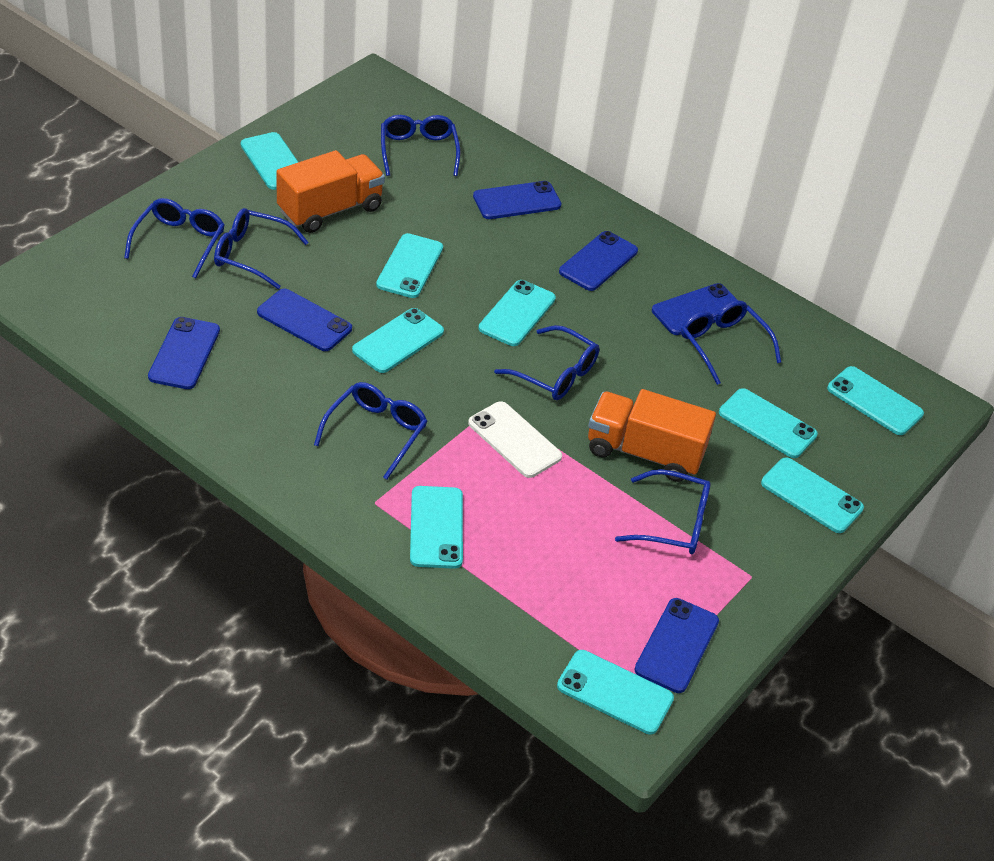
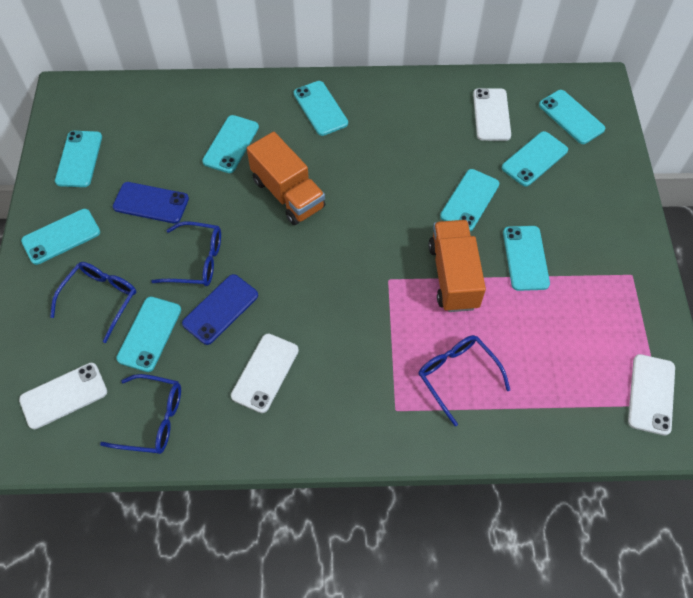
blue glasses: 7 -> 4
blue phone: 6 -> 2
white phone: 1 -> 4

